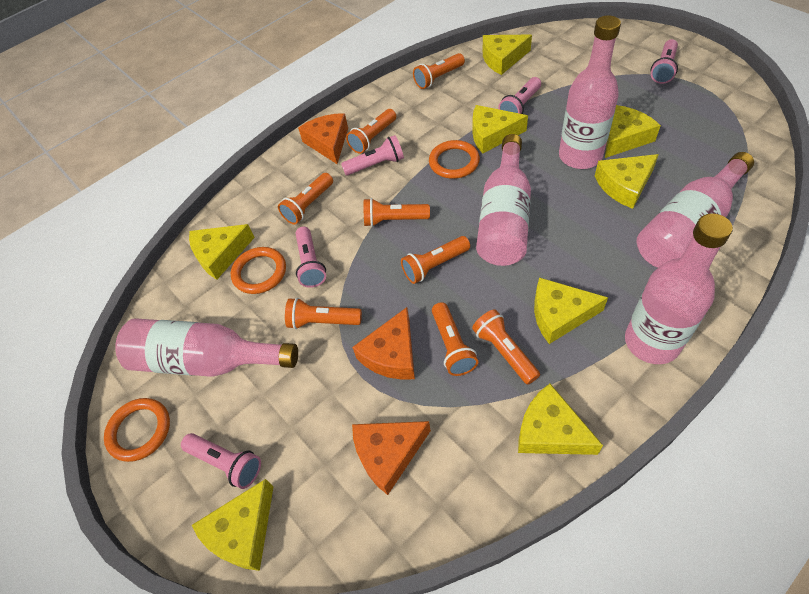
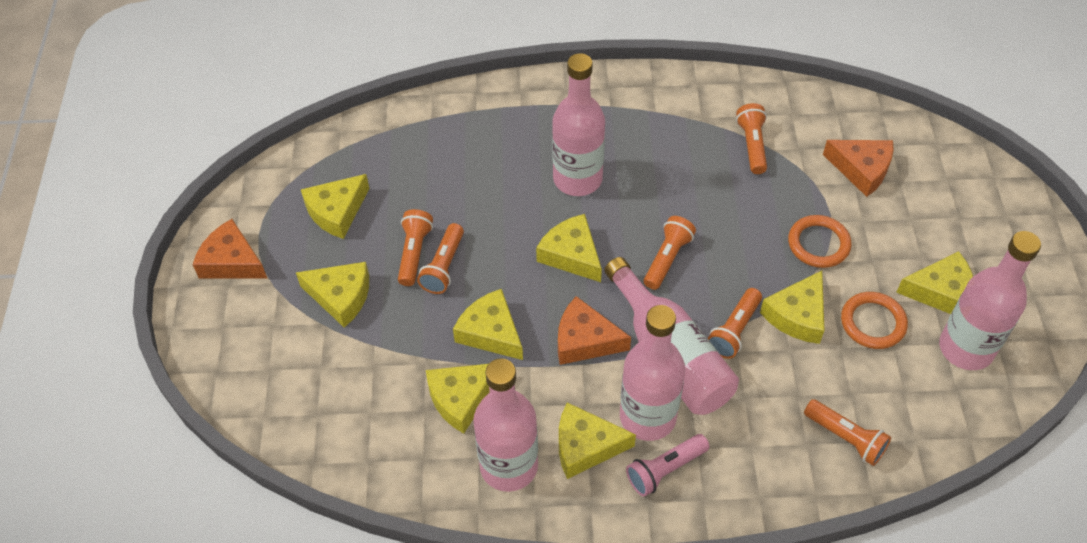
orange flashlight: 8 -> 6
orange ring: 3 -> 2
pink flashlight: 5 -> 1

